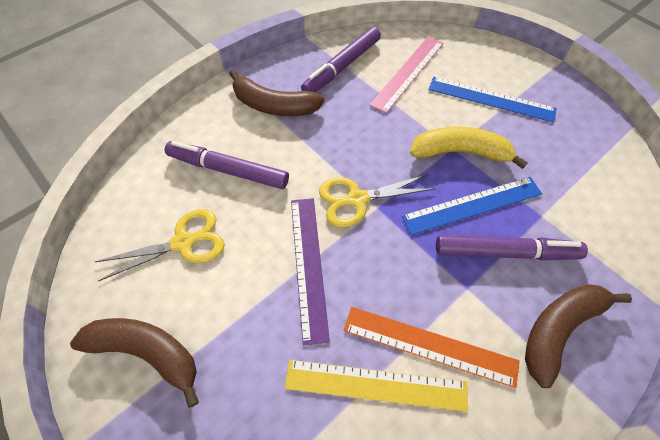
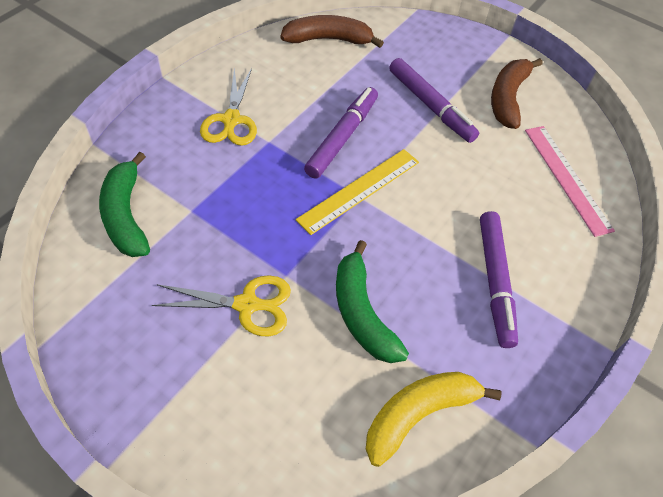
blue ruler: 2 -> 0
brown banana: 3 -> 2
green banana: 0 -> 2
orange ruler: 1 -> 0
purple ruler: 1 -> 0

